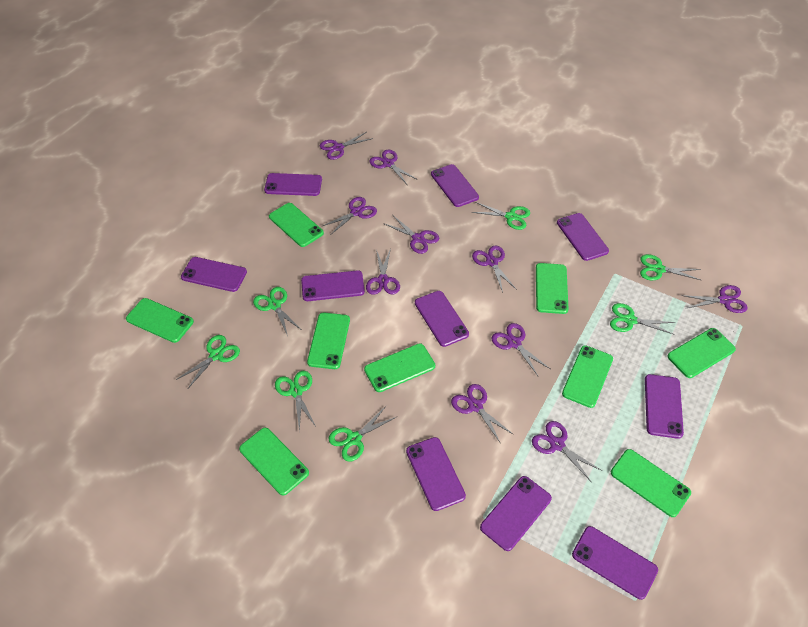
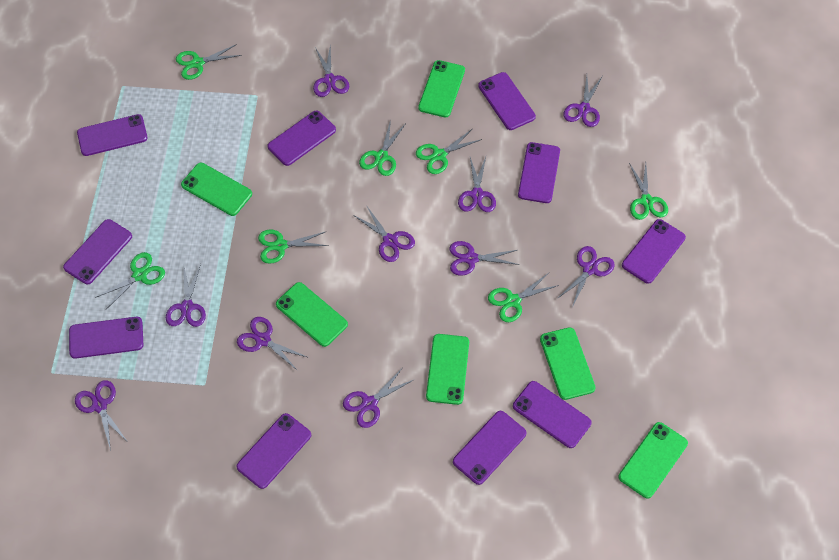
green phone: 9 -> 6

